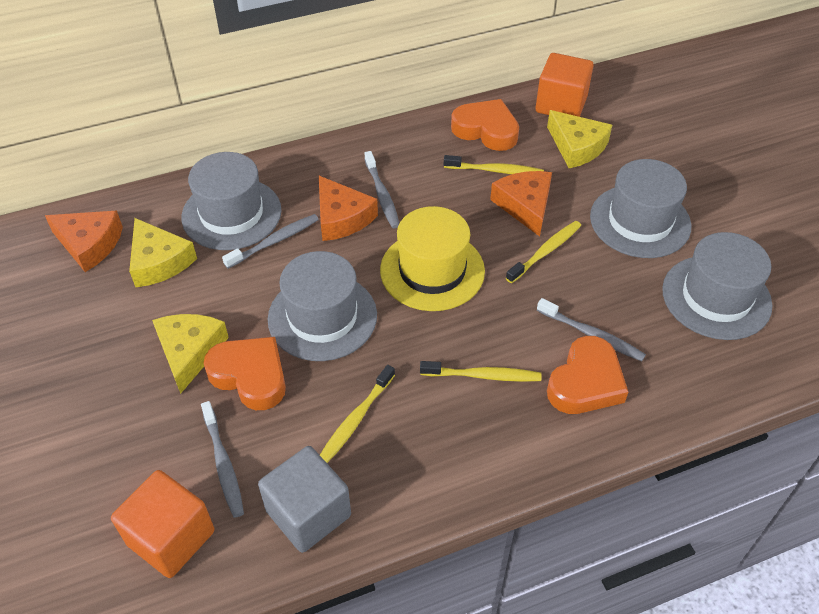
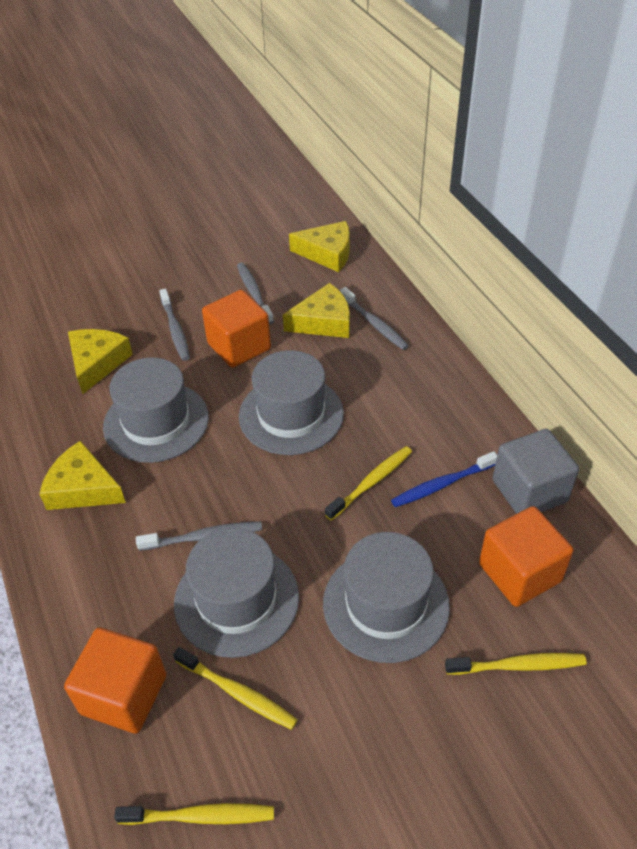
blue toothbrush: 0 -> 1
orange cheese: 3 -> 0
orange cube: 2 -> 3
orange heart: 3 -> 0
yellow cheese: 3 -> 4
yellow hat: 1 -> 0

